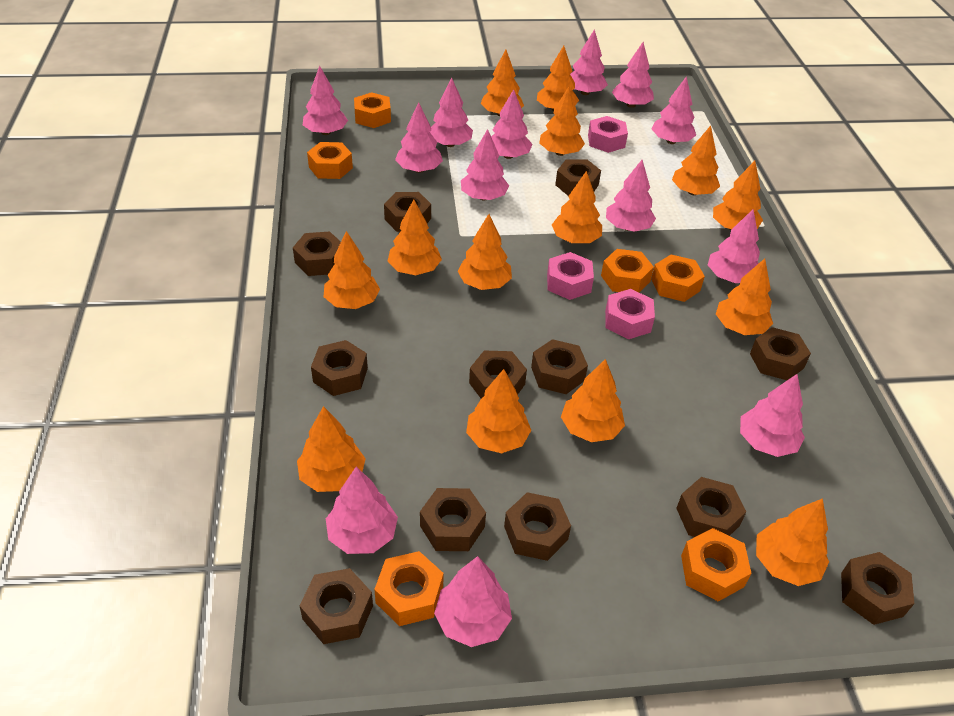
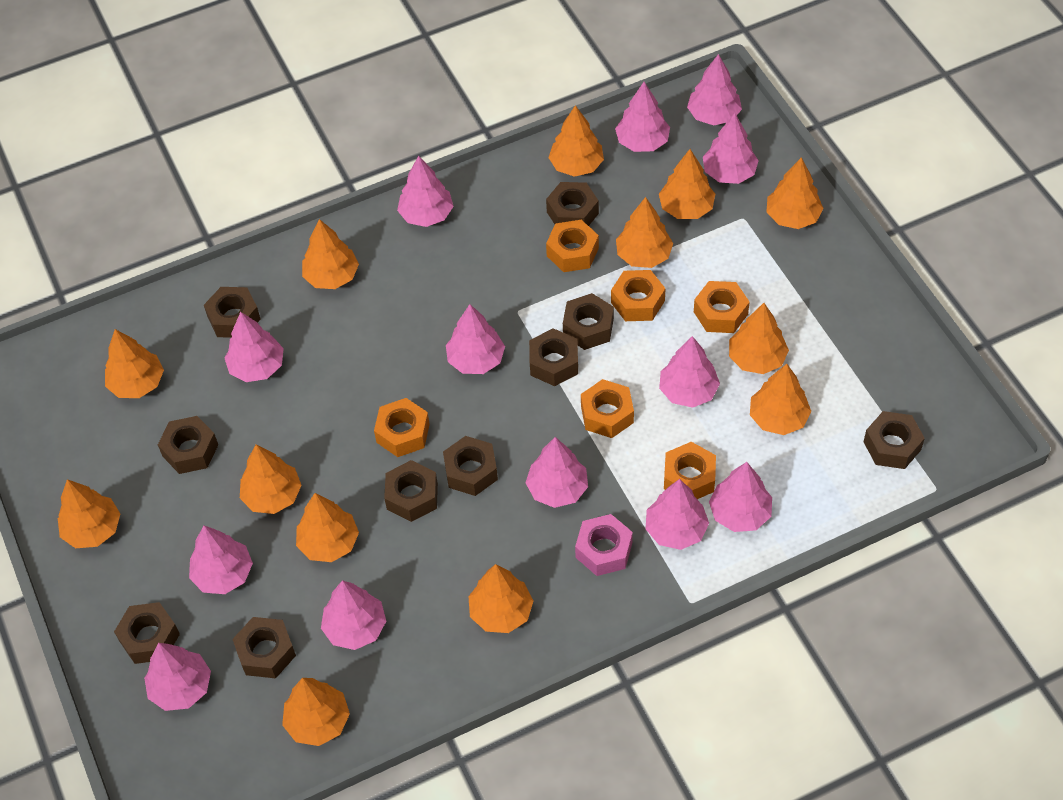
brown nut: 12 -> 10
orange tree: 14 -> 13
pink nut: 3 -> 1

